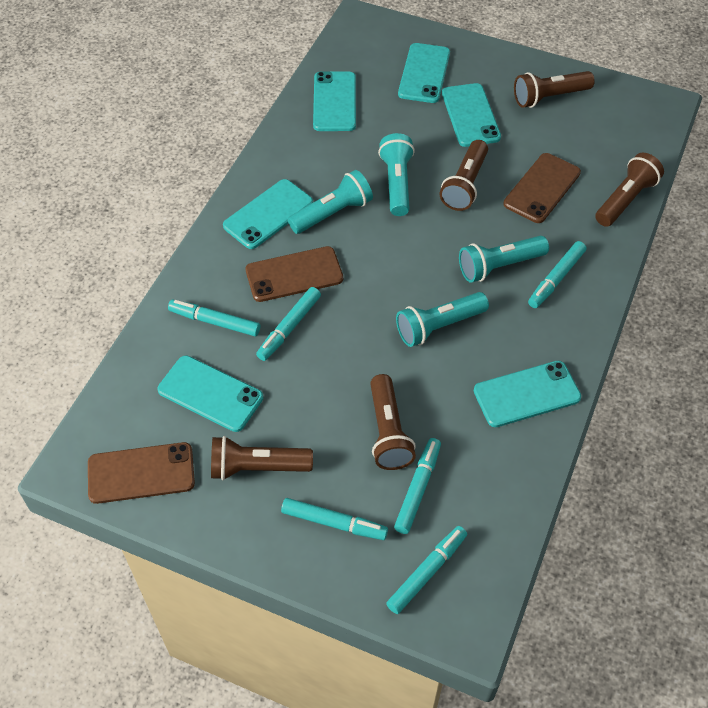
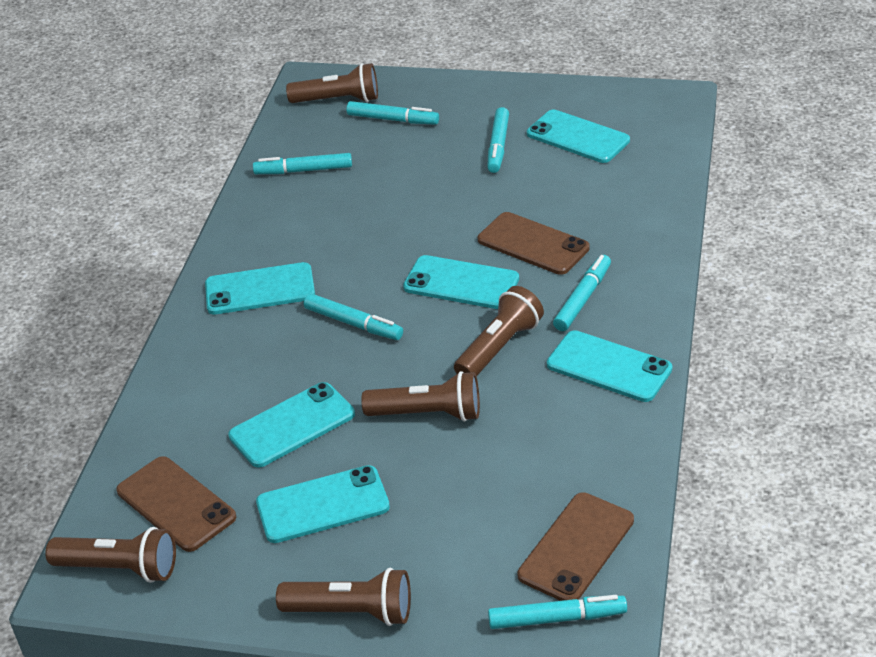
turquoise flashlight: 4 -> 0

